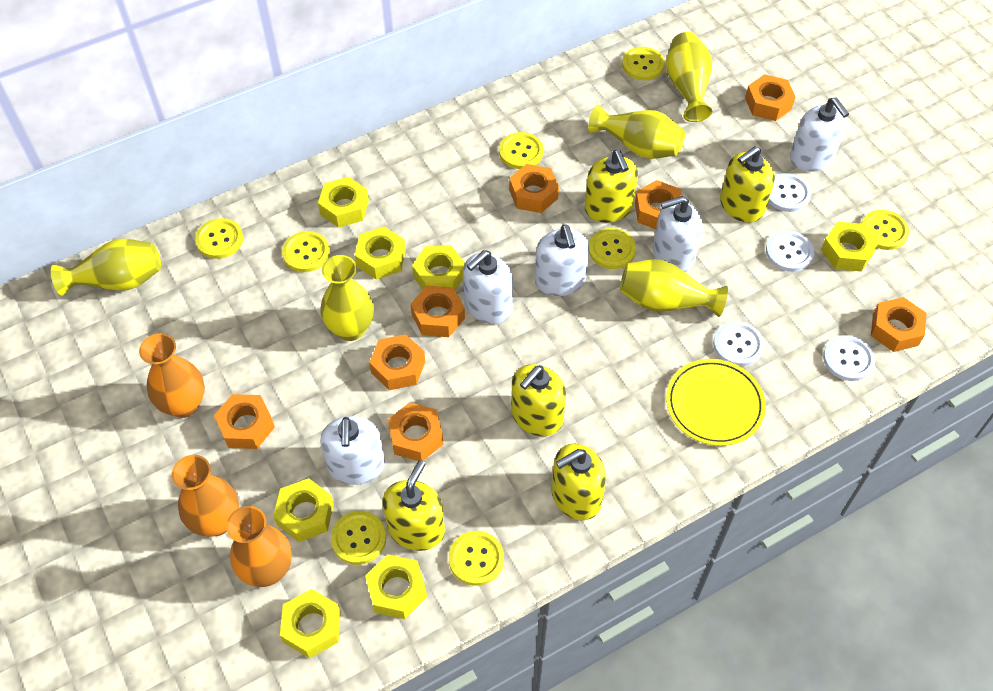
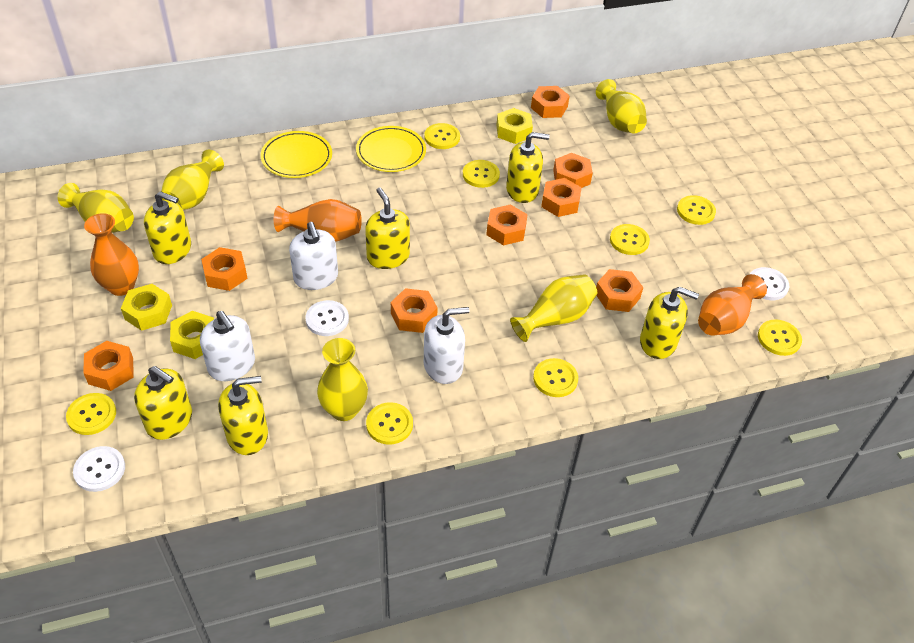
white button: 4 -> 3
white soap dispenser: 5 -> 3
yellow nut: 7 -> 3
yellow plate: 1 -> 2
yellow soap dispenser: 5 -> 6

